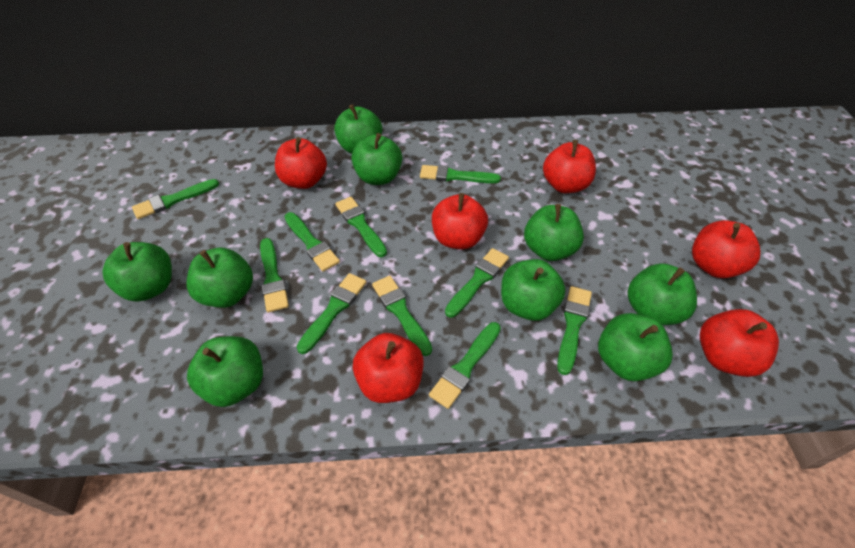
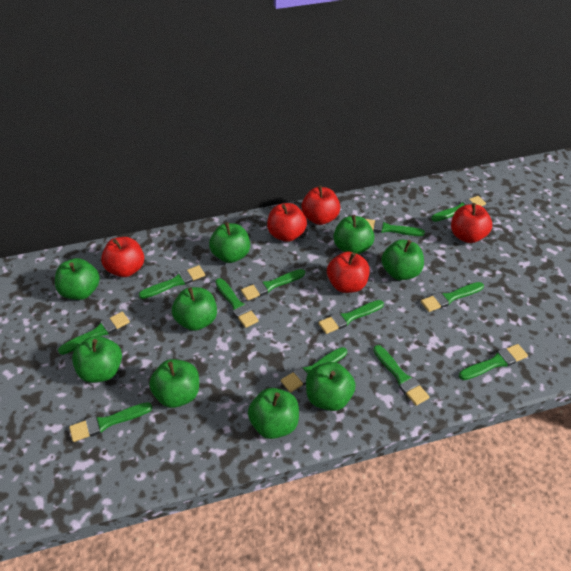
green brush: 10 -> 12
red apple: 6 -> 5

